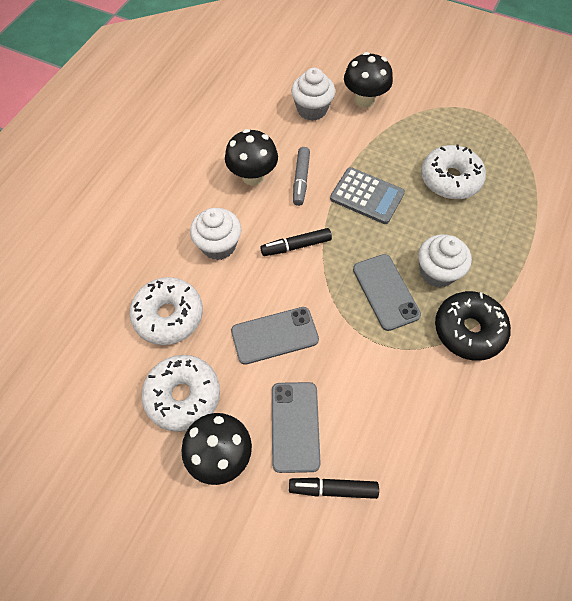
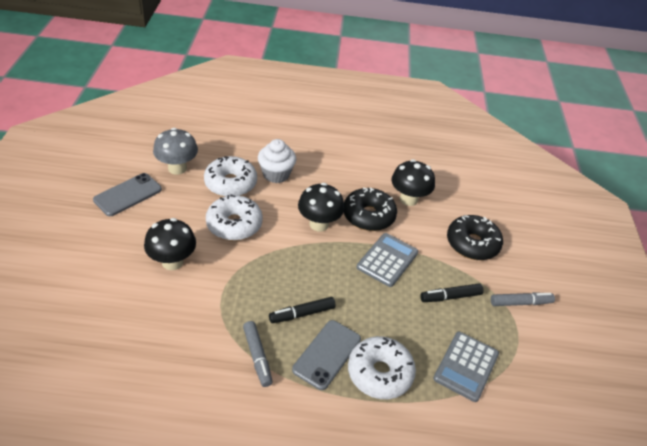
black donut: 1 -> 2
grey calculator: 1 -> 2
grey marker: 1 -> 2
grey mushroom: 0 -> 1
grey phone: 3 -> 2
white cupcake: 3 -> 1

